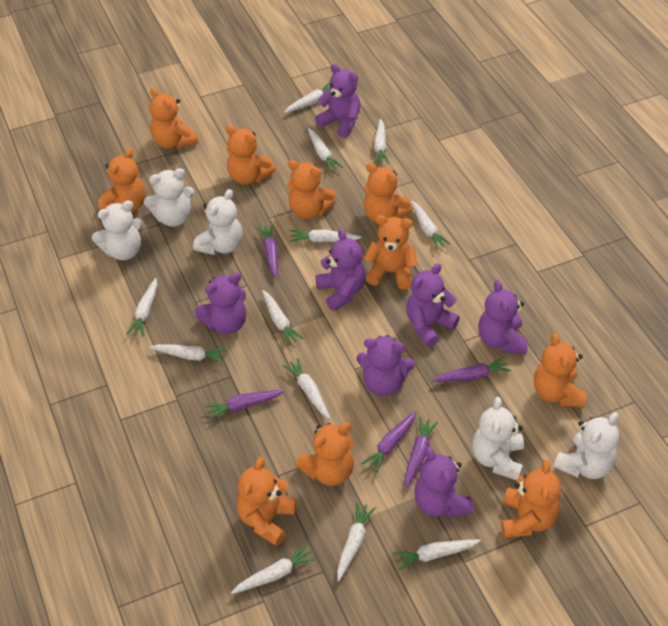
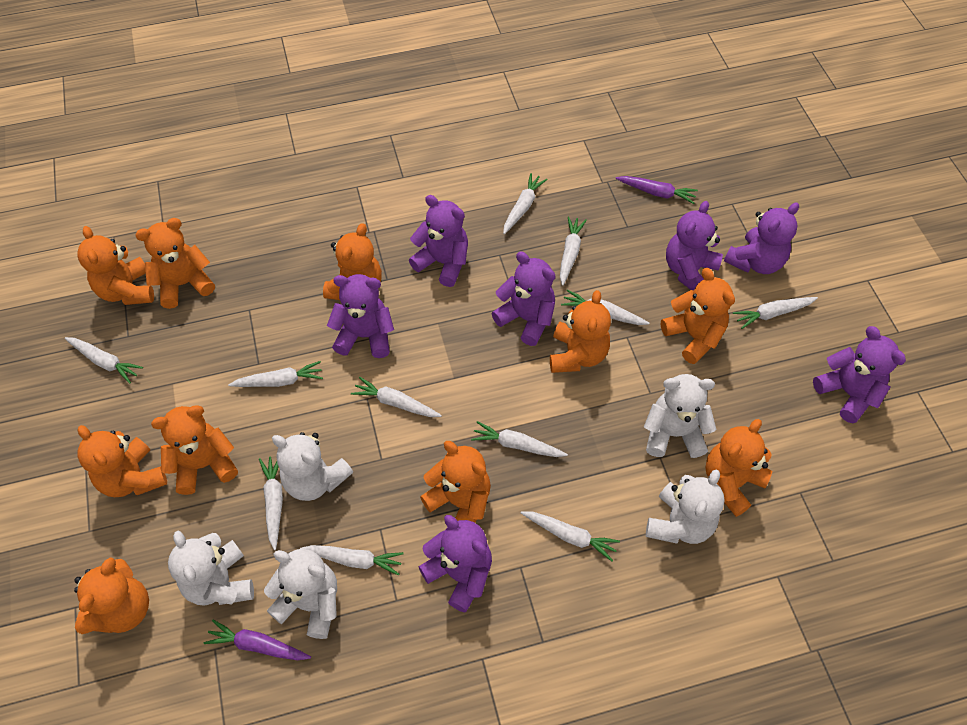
purple carrot: 5 -> 2
white carrot: 12 -> 11

